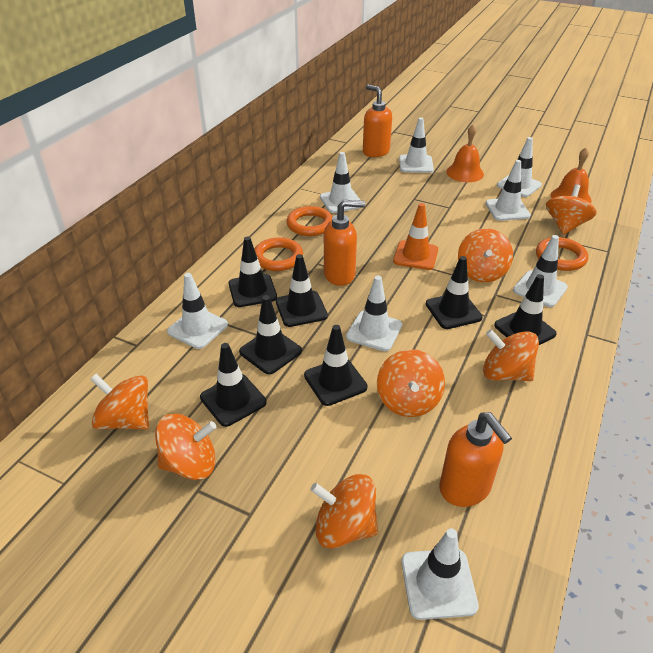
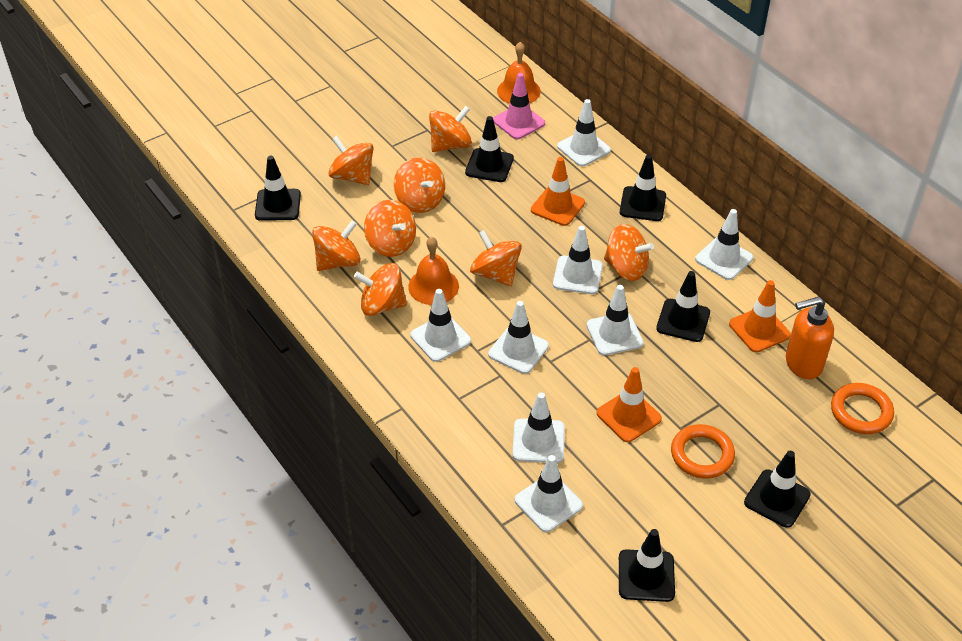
black traffic cone: 7 -> 6
orange ring: 3 -> 2
orange soap dispenser: 3 -> 1
orange spinning top: 7 -> 8
orange traffic cone: 1 -> 3
pink traffic cone: 0 -> 1

